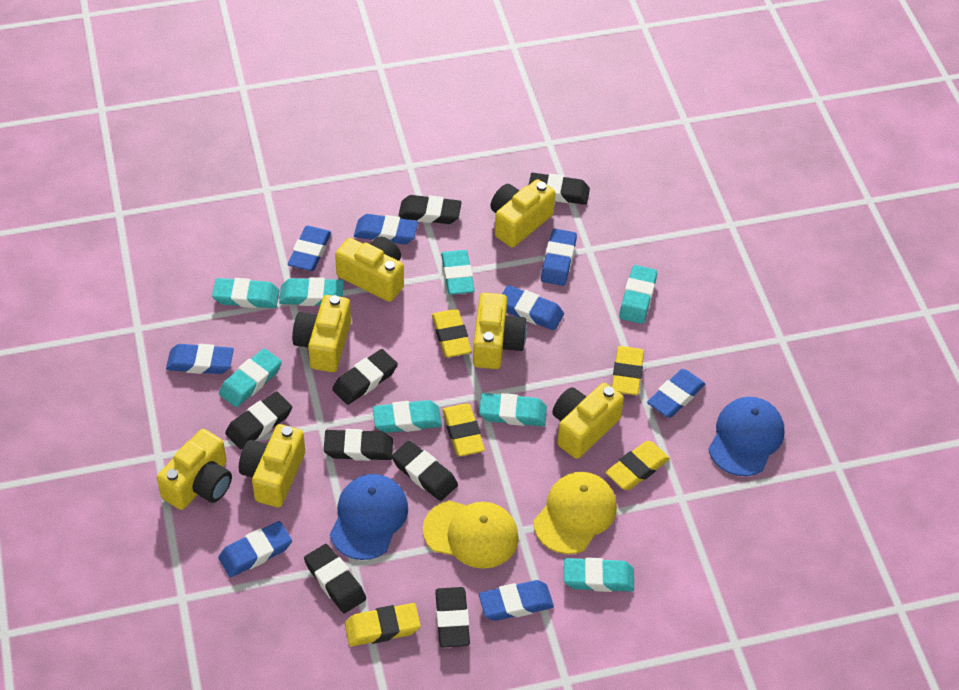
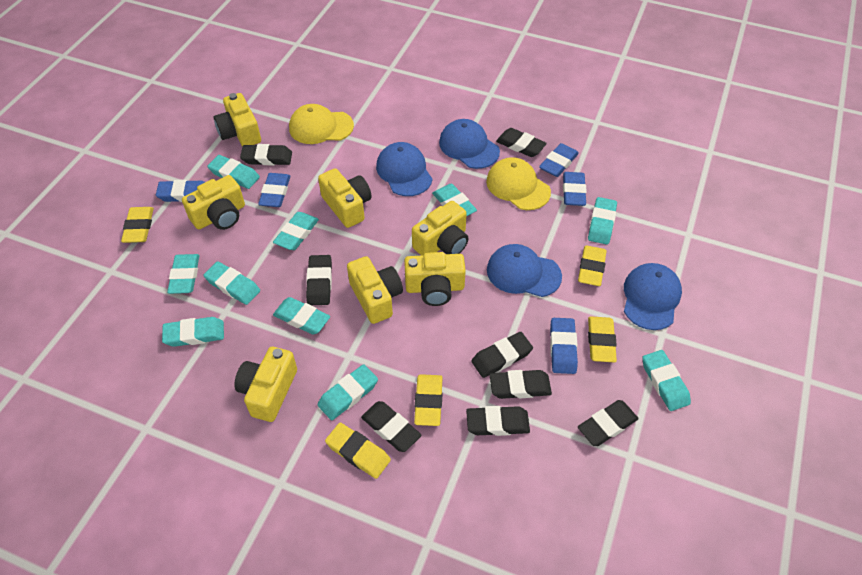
blue cap: 2 -> 4
blue eraser: 8 -> 5
turquoise eraser: 8 -> 10

